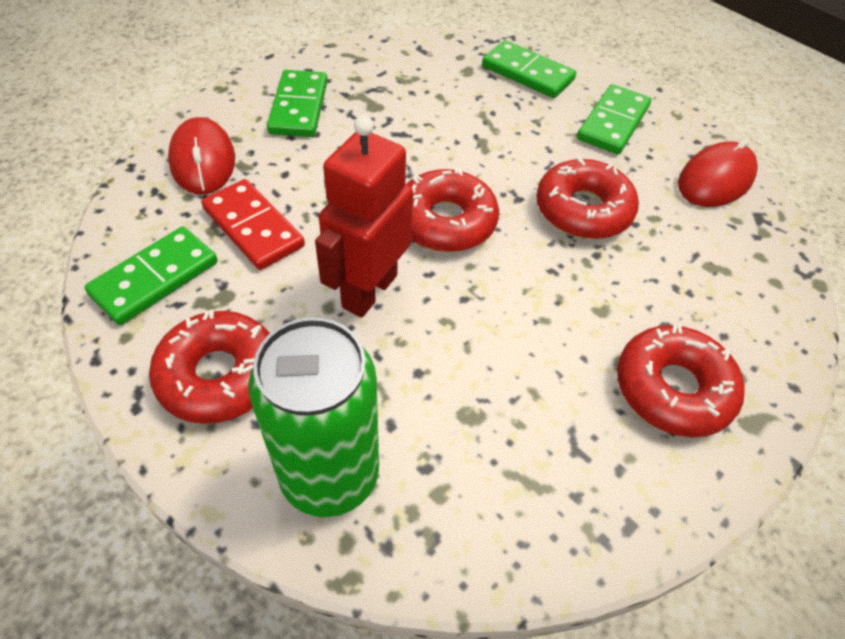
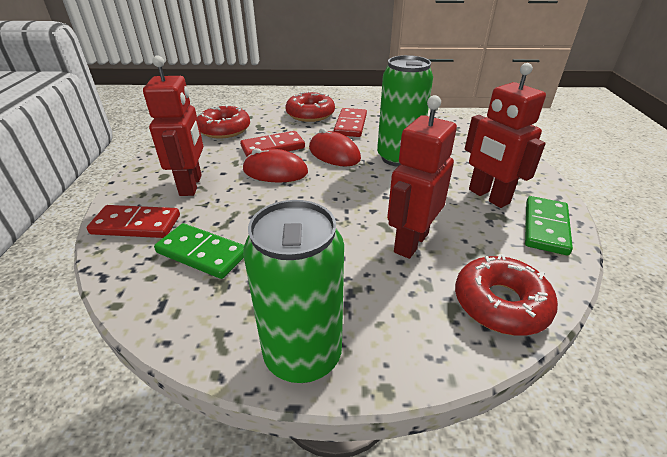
green can: 1 -> 2
green domino: 4 -> 2
red domino: 1 -> 3
red donut: 4 -> 3
red robot: 1 -> 3

